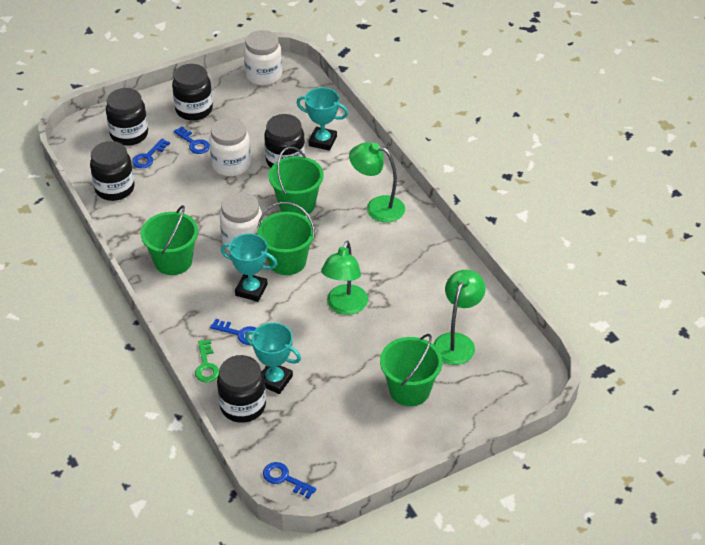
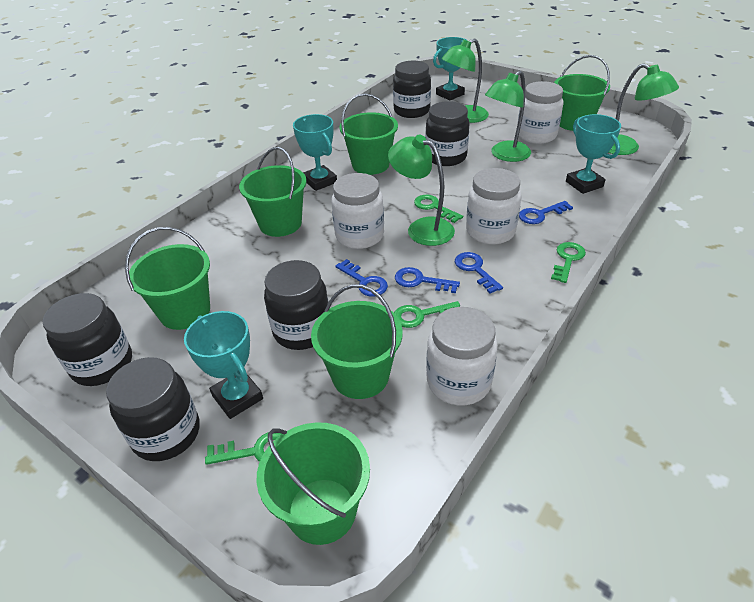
green bucket: 4 -> 6
green key: 1 -> 4
green lamp: 3 -> 4
turquoise trophy: 3 -> 4
white jar: 3 -> 4

